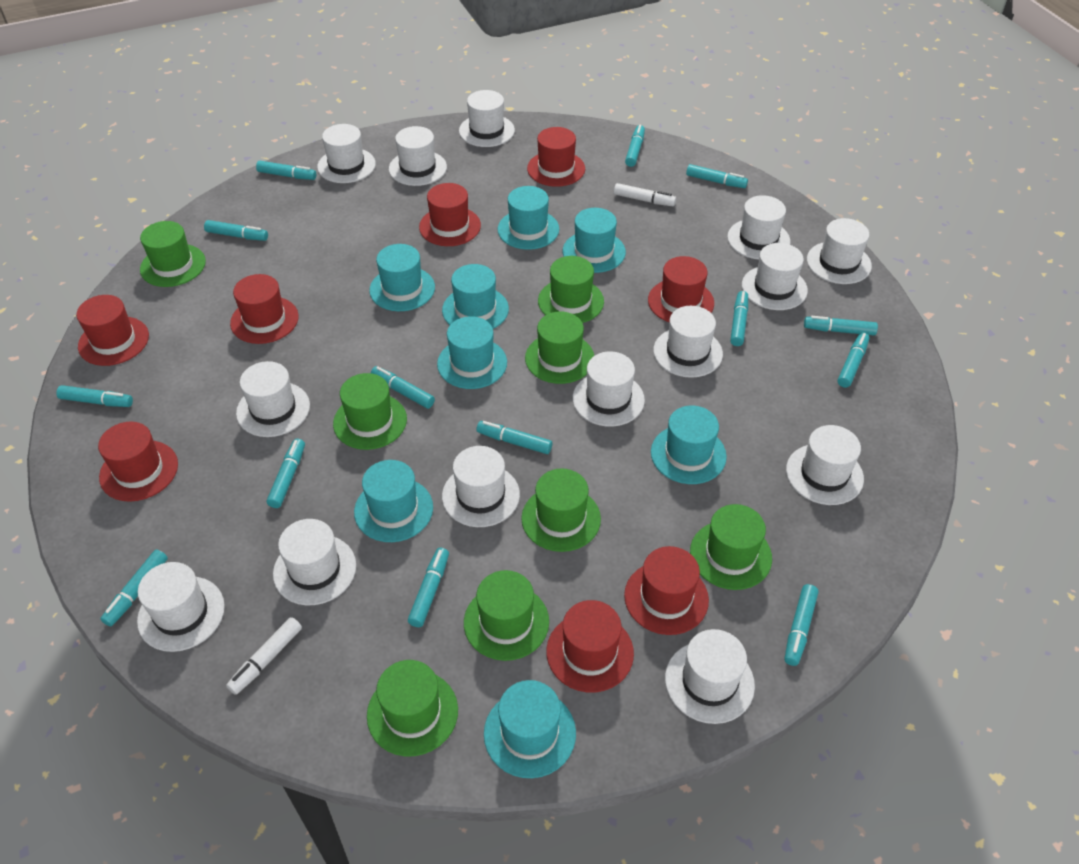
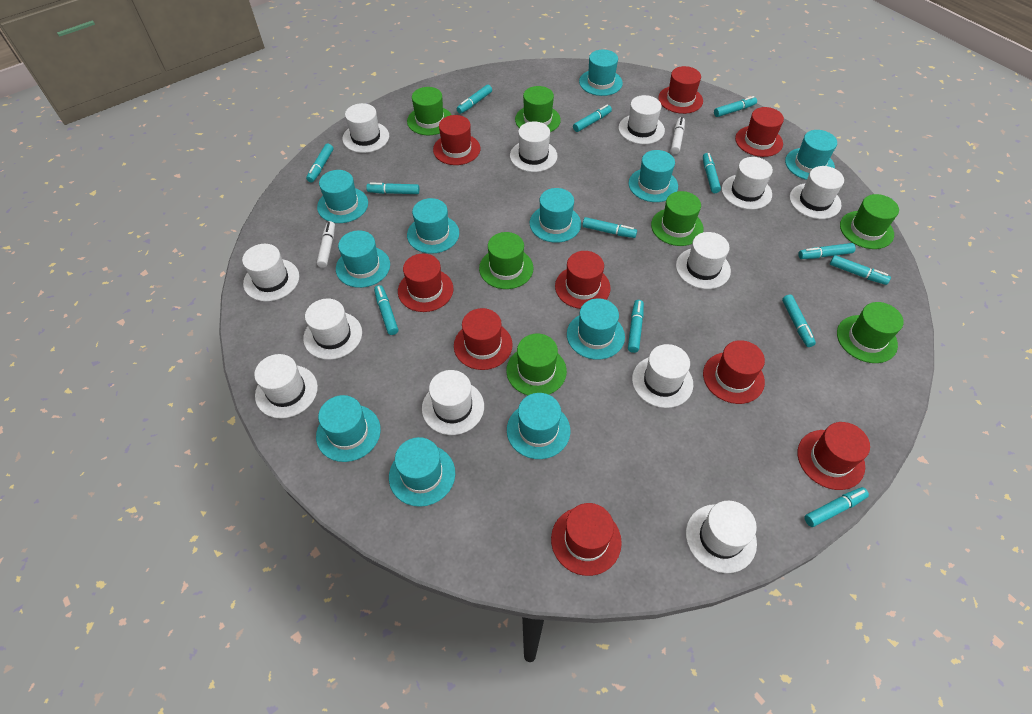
green hat: 8 -> 7
red hat: 8 -> 9
turquoise hat: 8 -> 11
turquoise marker: 14 -> 13
white hat: 14 -> 12

